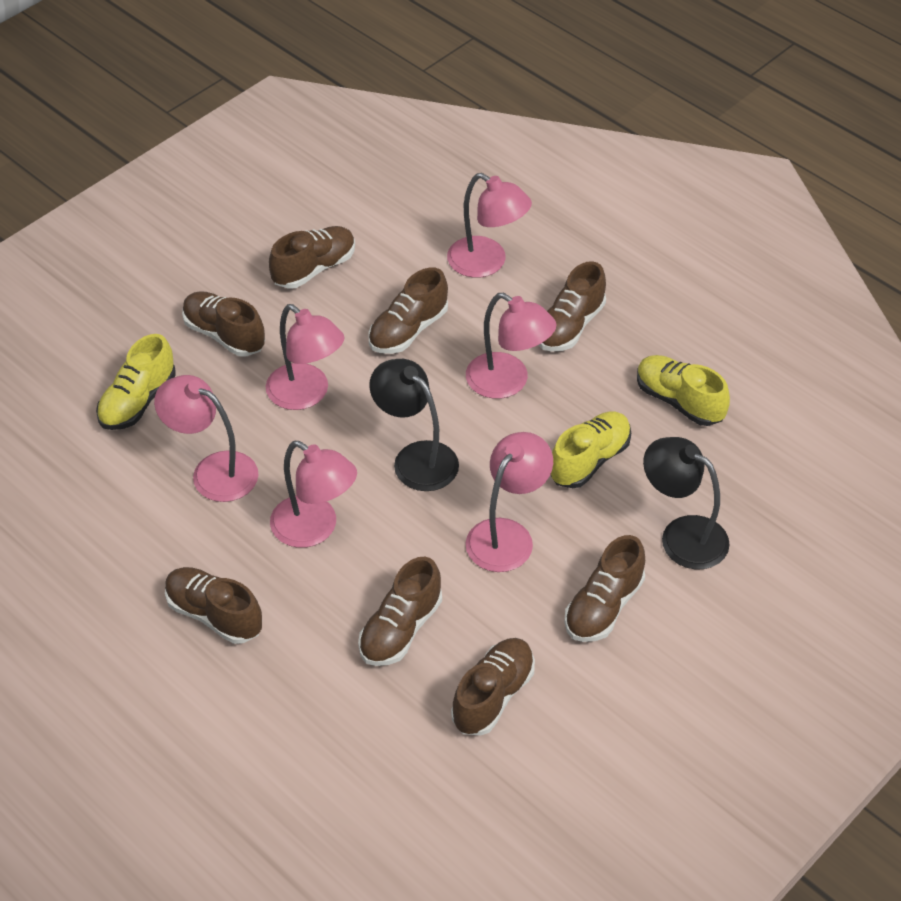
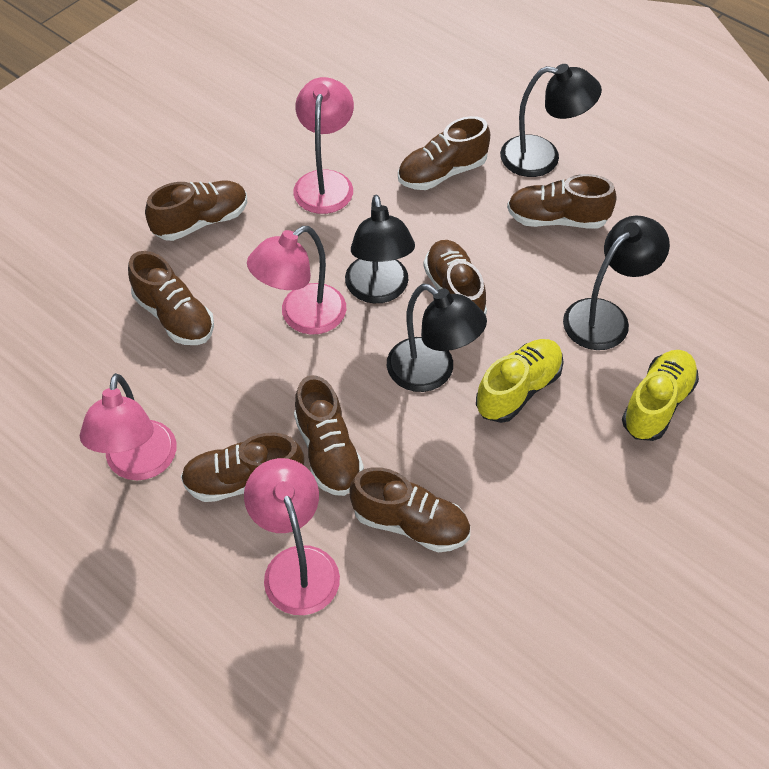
black lamp: 2 -> 4
pink lamp: 6 -> 4
yellow shoe: 3 -> 2

